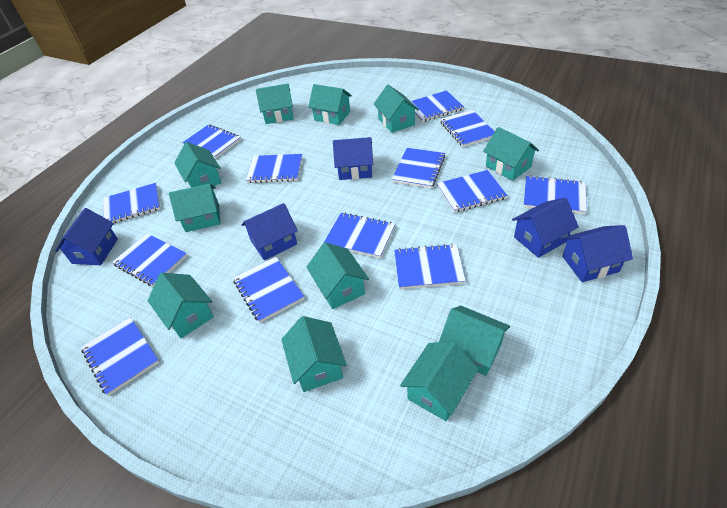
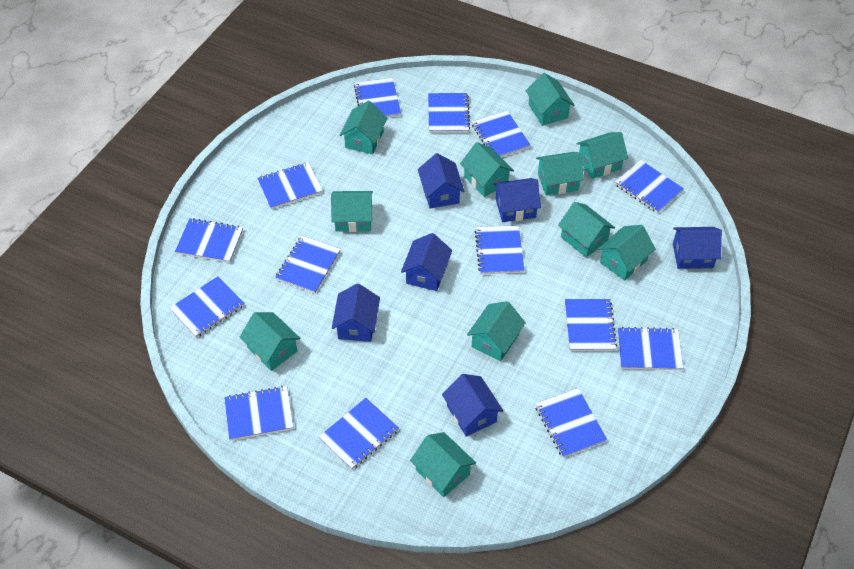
blue house: 5 -> 6
blue notebook: 13 -> 14

